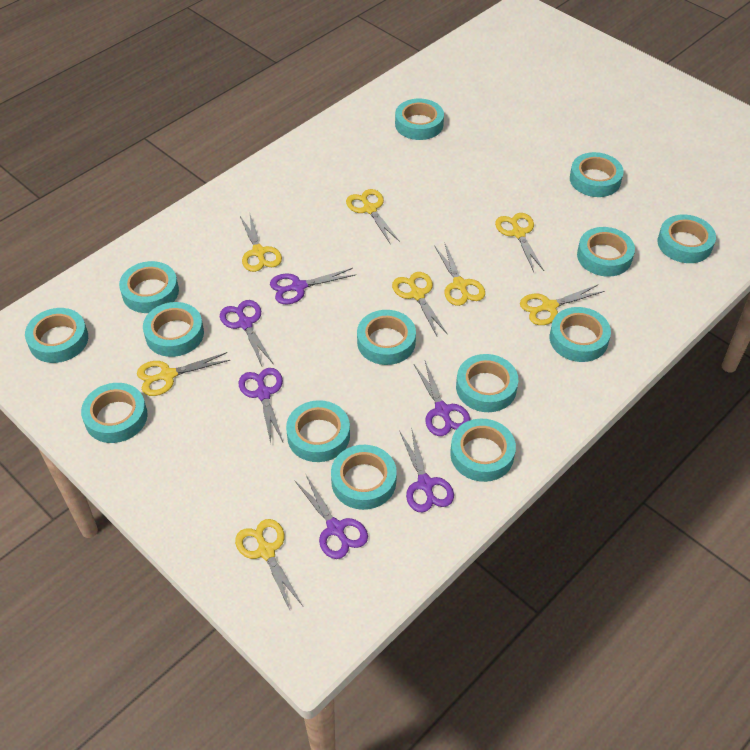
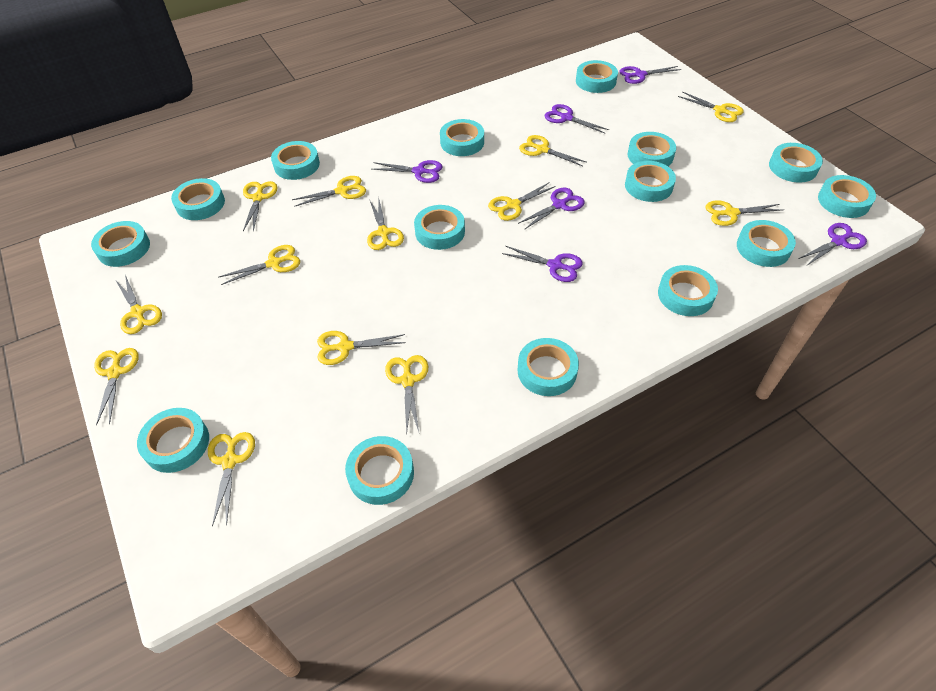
turquoise tape: 14 -> 15
yellow scissors: 8 -> 13

